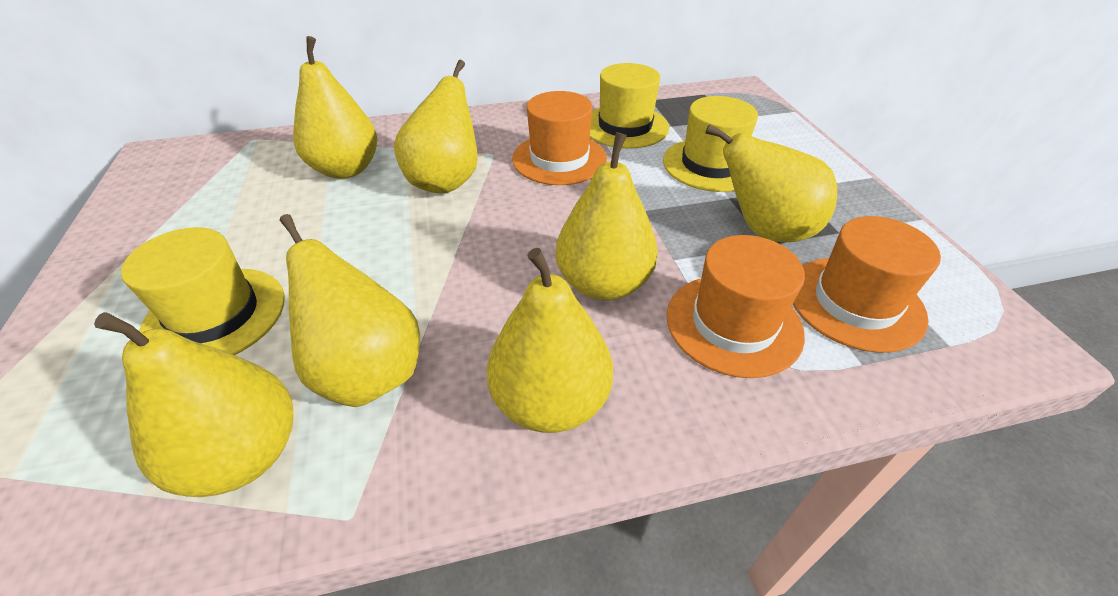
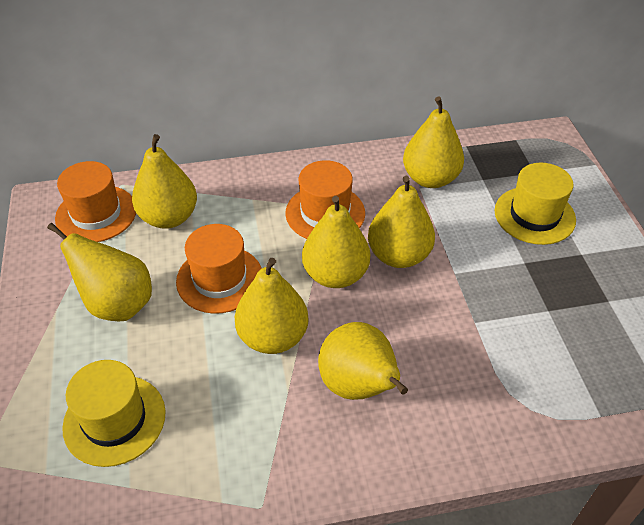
yellow hat: 3 -> 2

